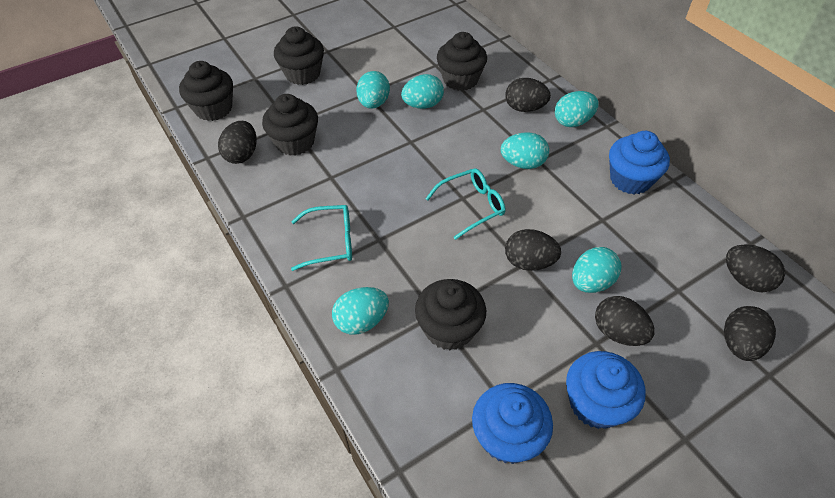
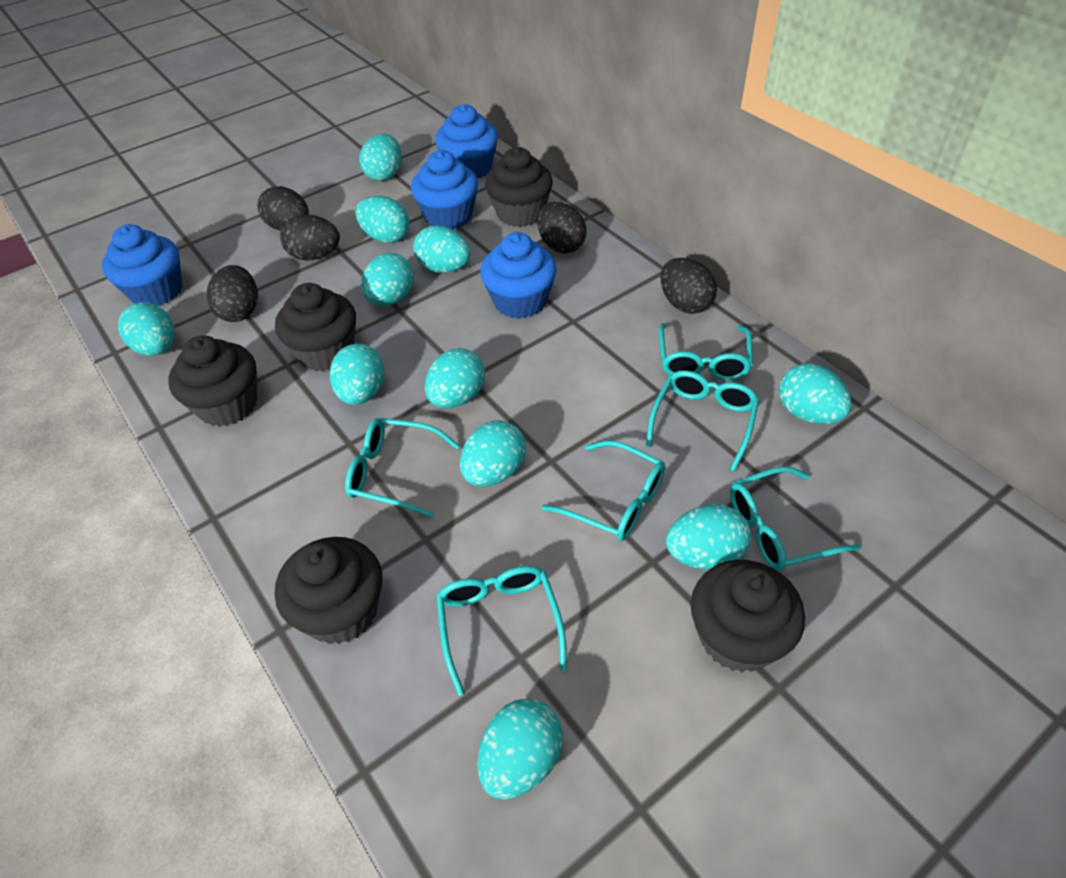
black egg: 6 -> 5
blue cupcake: 3 -> 4
turquoise egg: 6 -> 11
turquoise glasses: 2 -> 6

